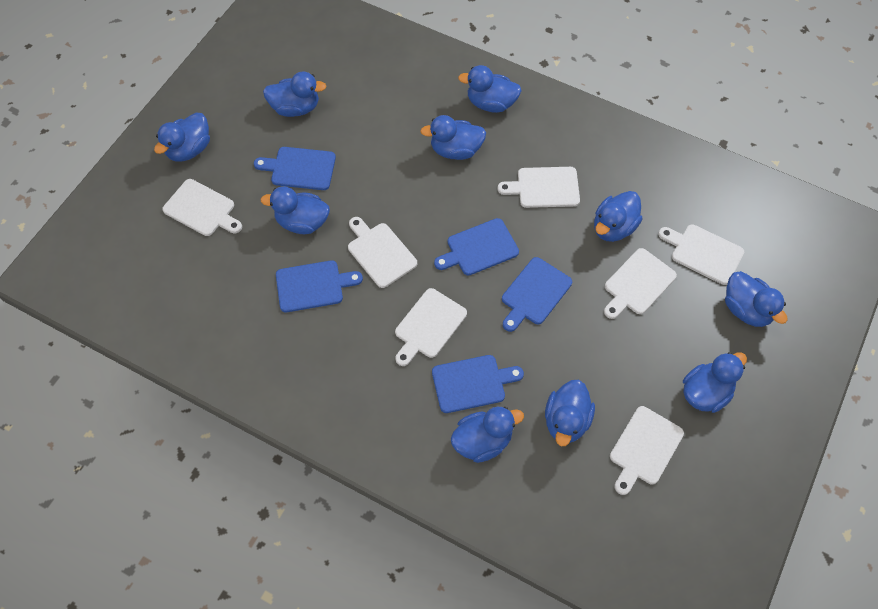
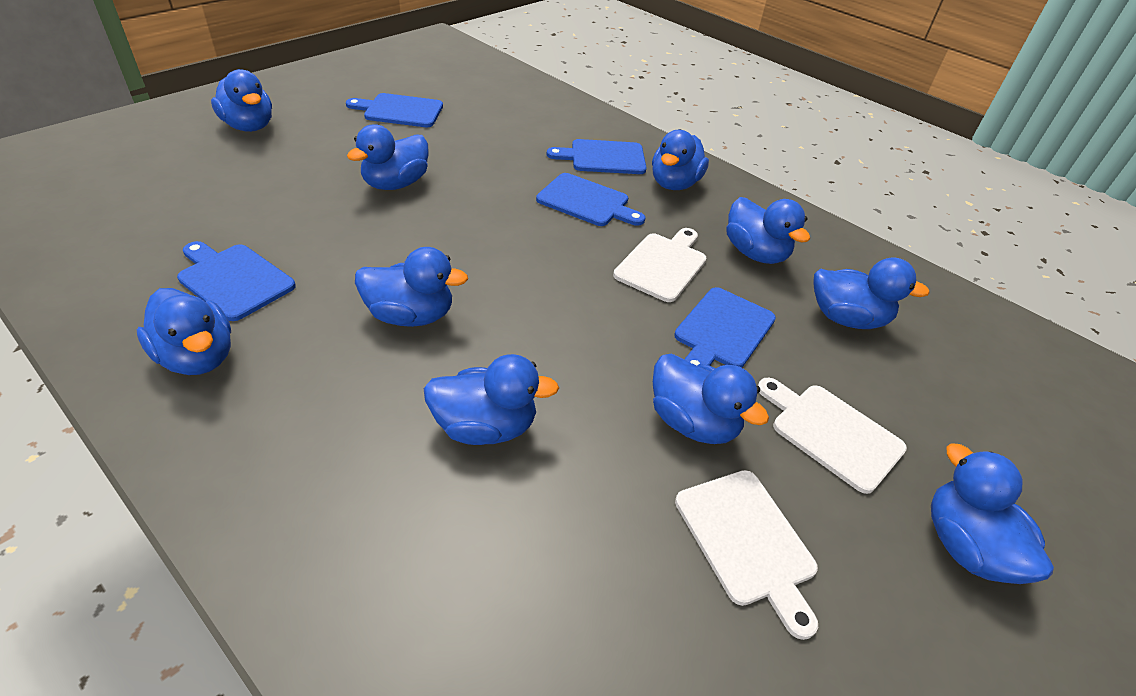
white cutting board: 7 -> 3

